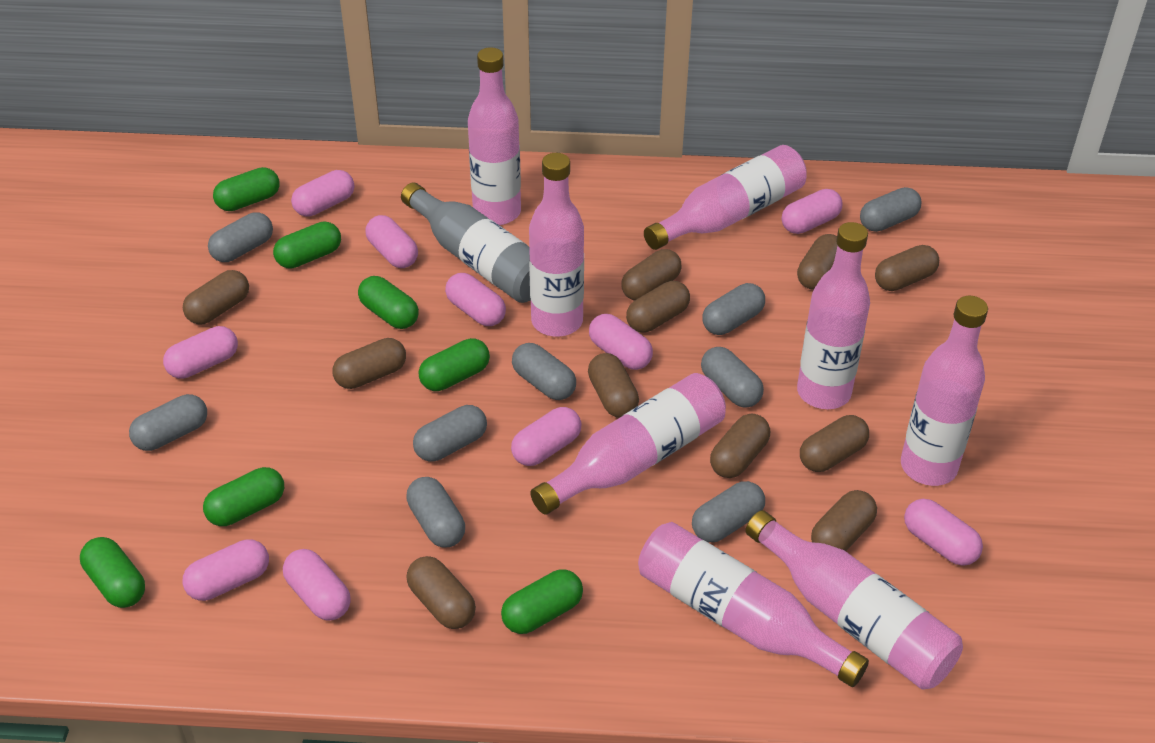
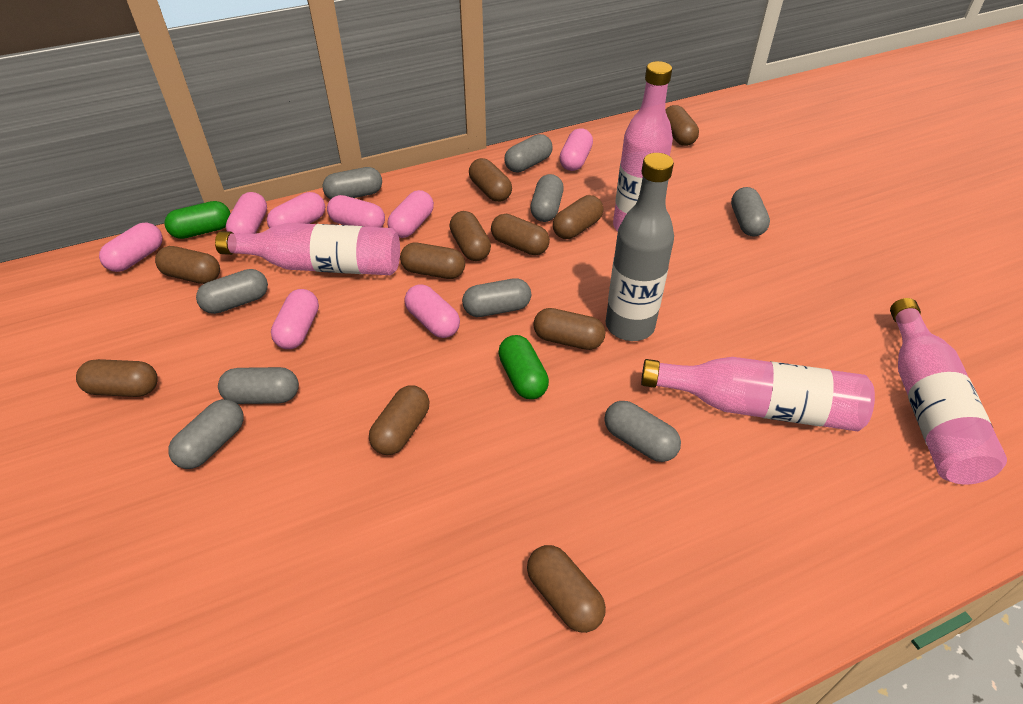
green capsule: 7 -> 2
pink bottle: 8 -> 4
pink capsule: 10 -> 8

